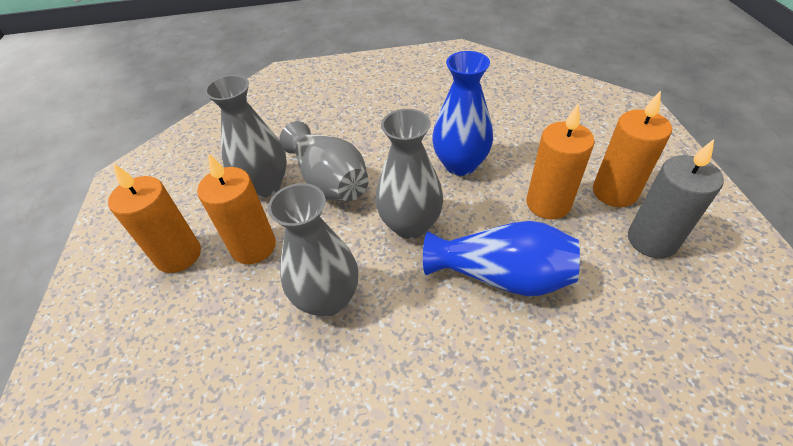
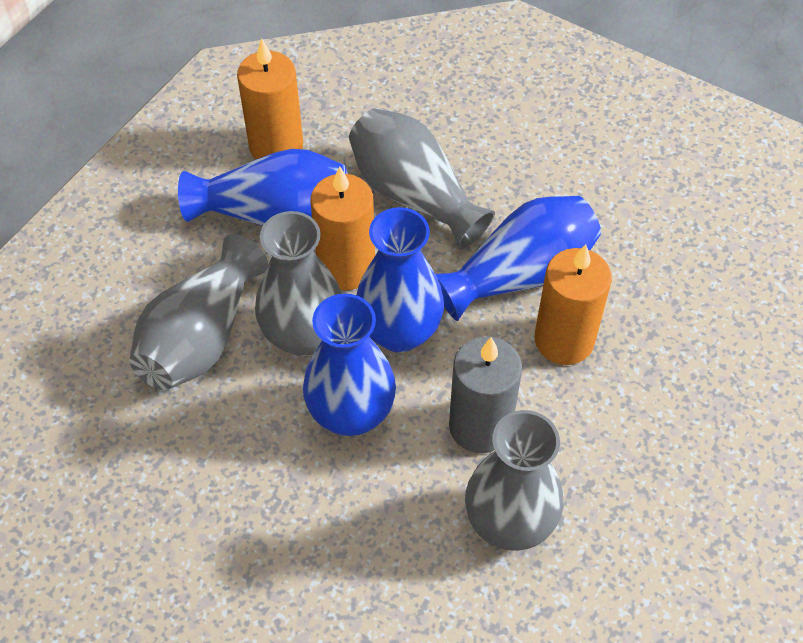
blue vase: 2 -> 4
orange candle: 4 -> 3

